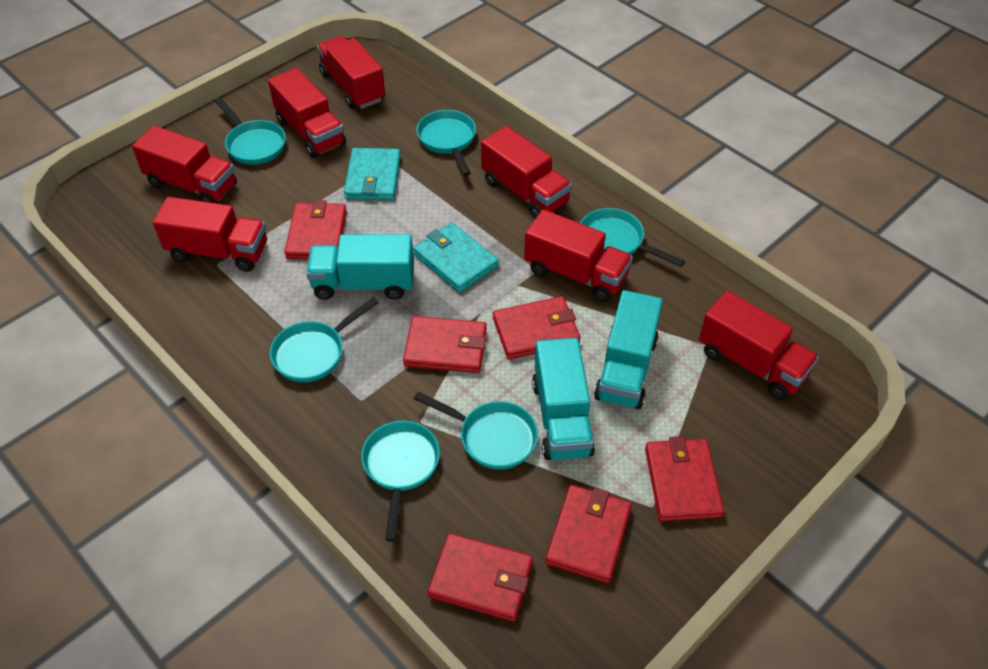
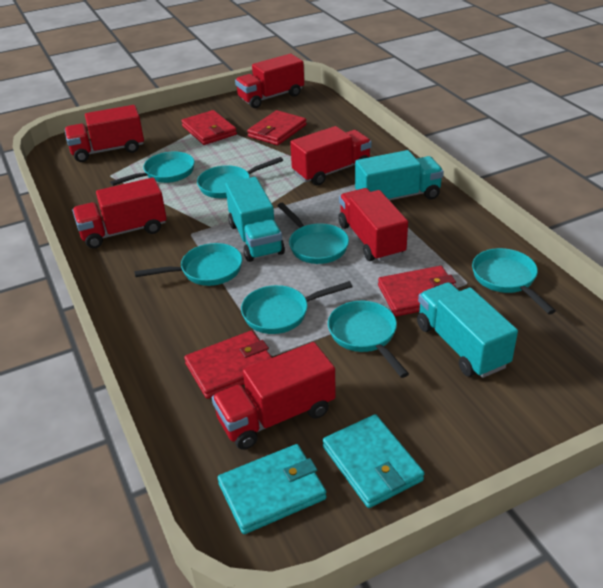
red truck: 7 -> 6
red wallet: 6 -> 4
turquoise pan: 6 -> 7

